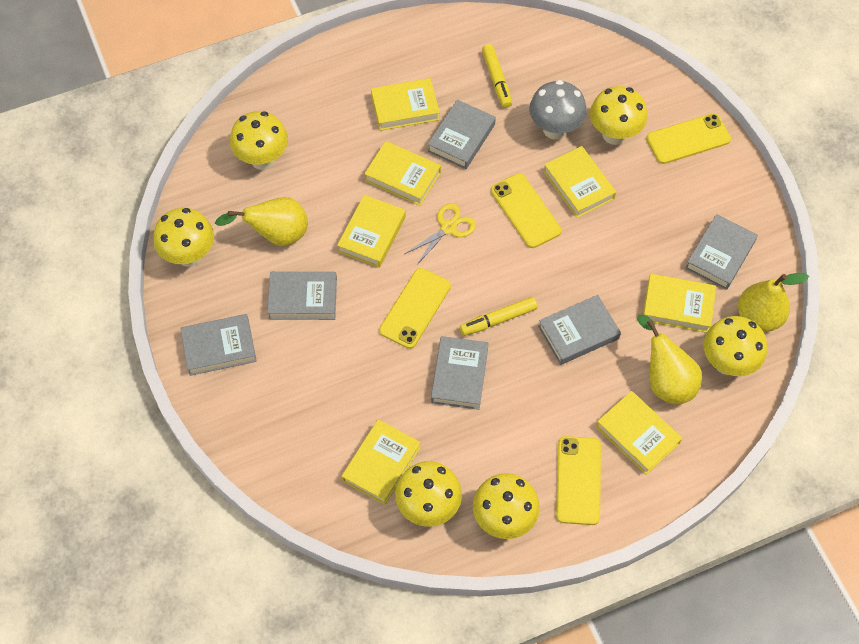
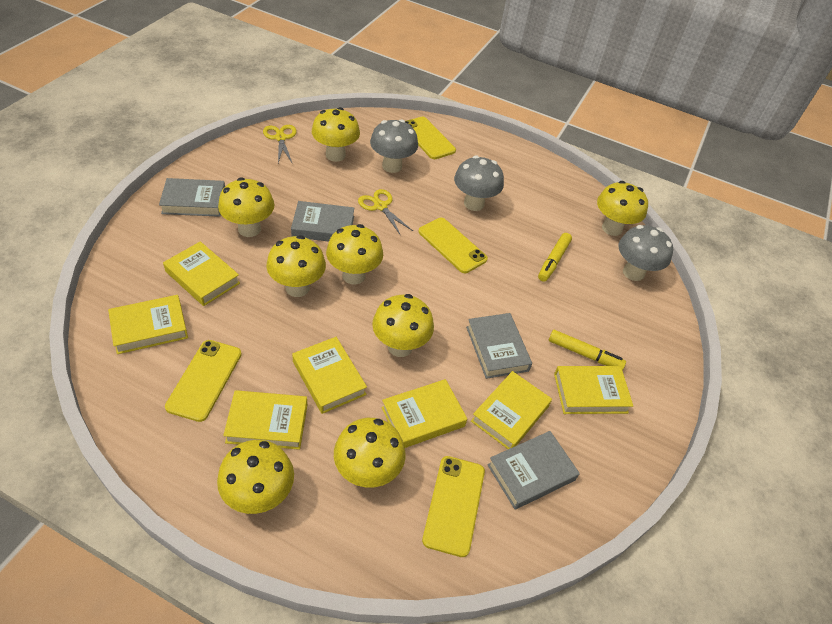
grey book: 6 -> 4
grey mushroom: 1 -> 3
yellow mushroom: 6 -> 8
yellow pear: 3 -> 0
yellow scissors: 1 -> 2

